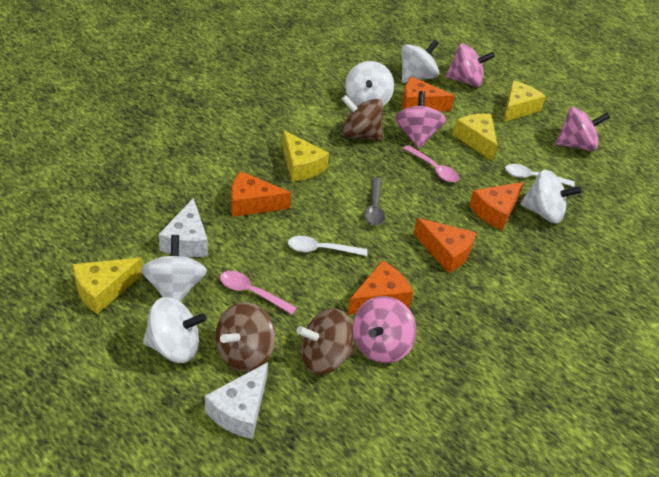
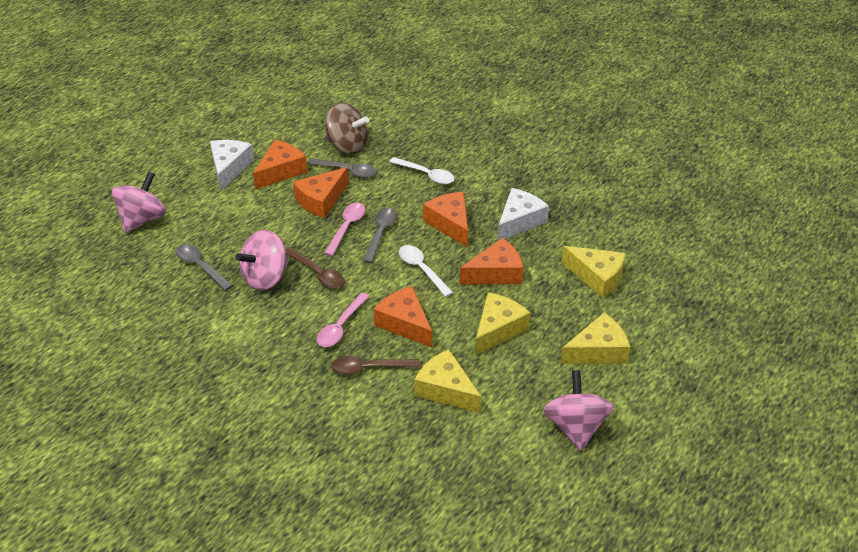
brown spinning top: 3 -> 1
brown spoon: 0 -> 2
grey spoon: 1 -> 3
pink spinning top: 4 -> 3
white spinning top: 5 -> 0

